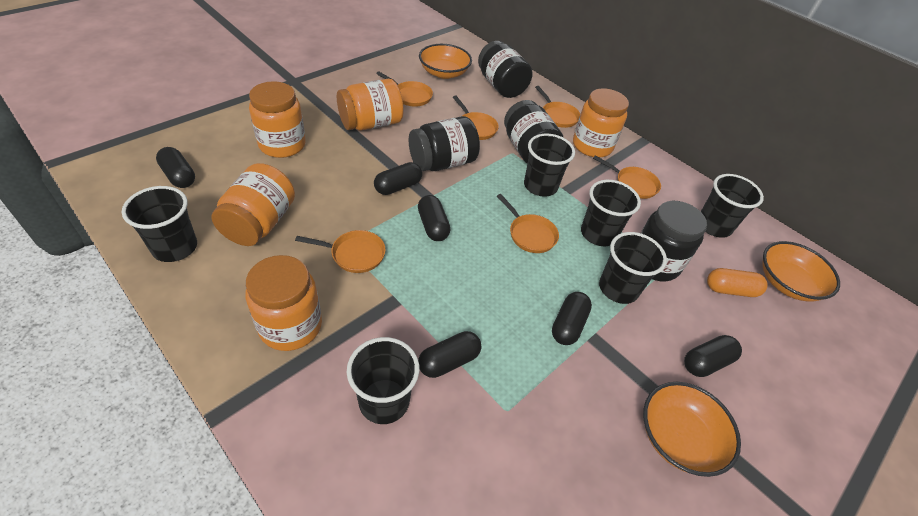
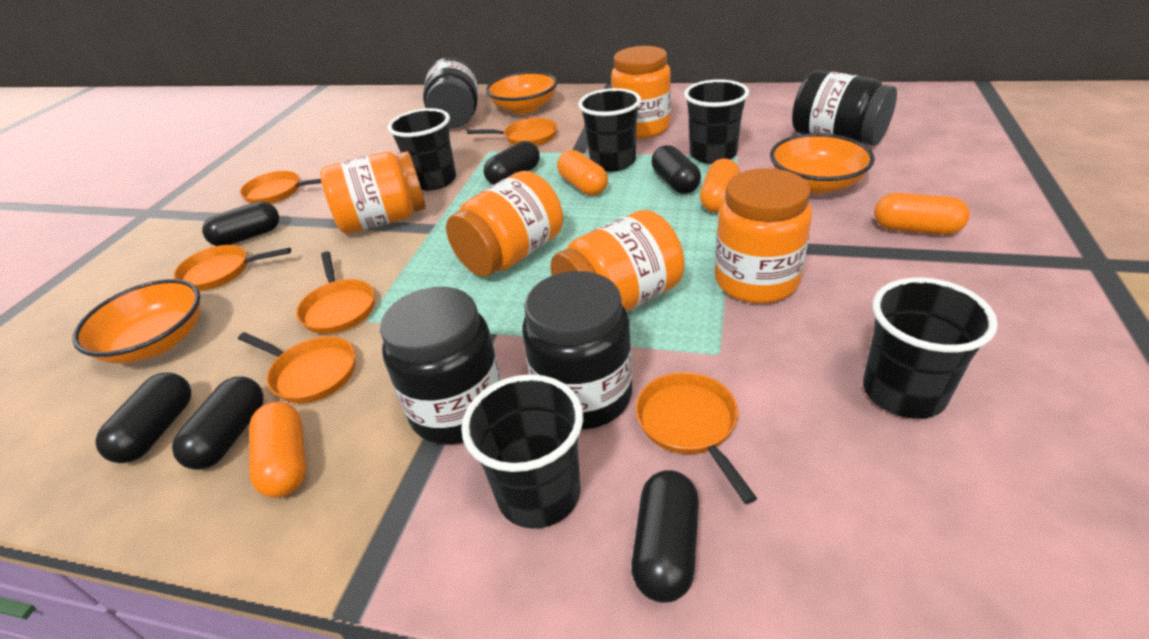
black cup: 6 -> 5
orange capsule: 1 -> 4

